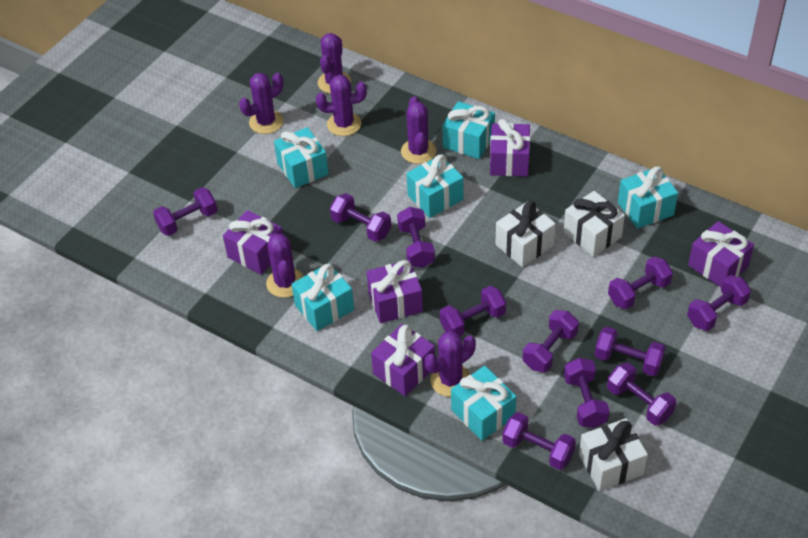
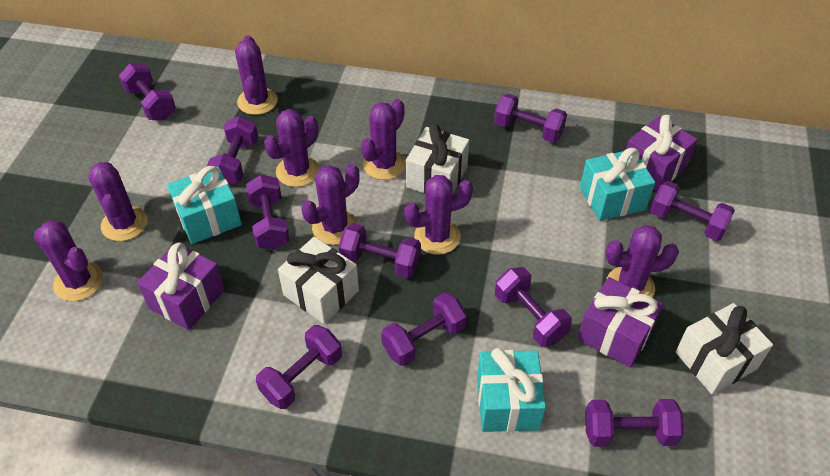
purple cactus: 6 -> 8
purple dumbbell: 11 -> 10
purple gift: 5 -> 3
turquoise gift: 6 -> 3

